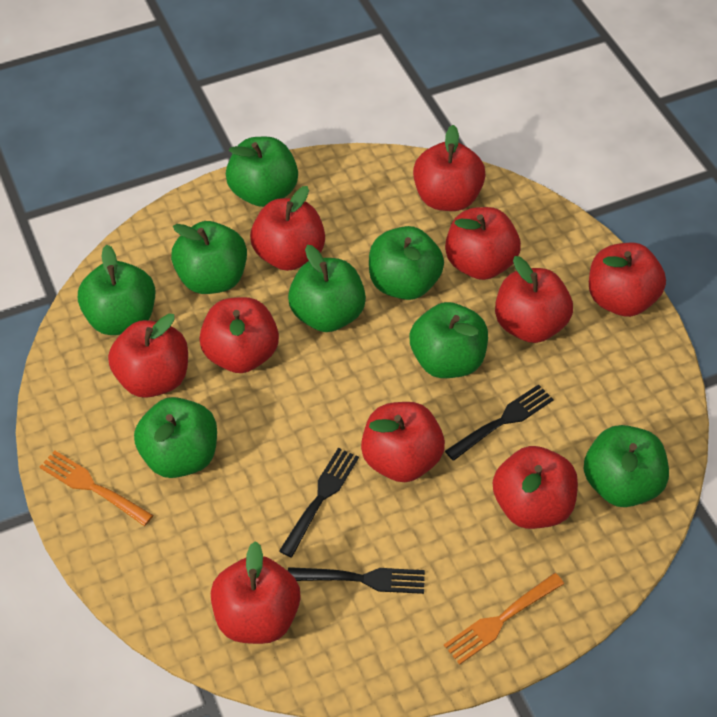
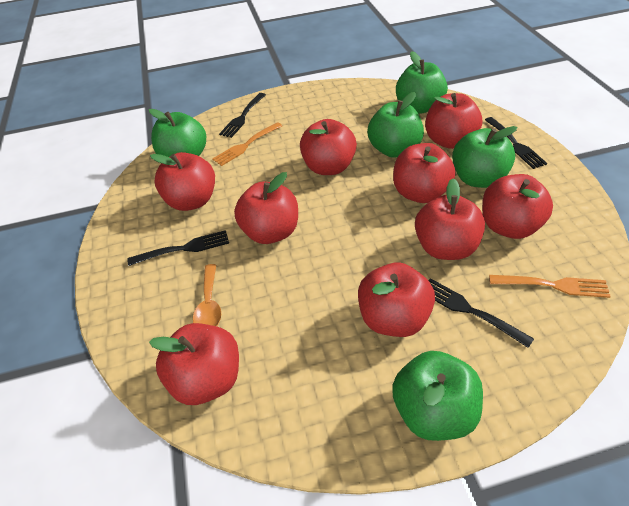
black fork: 3 -> 4
green apple: 8 -> 5
orange spoon: 0 -> 1
red apple: 10 -> 9

